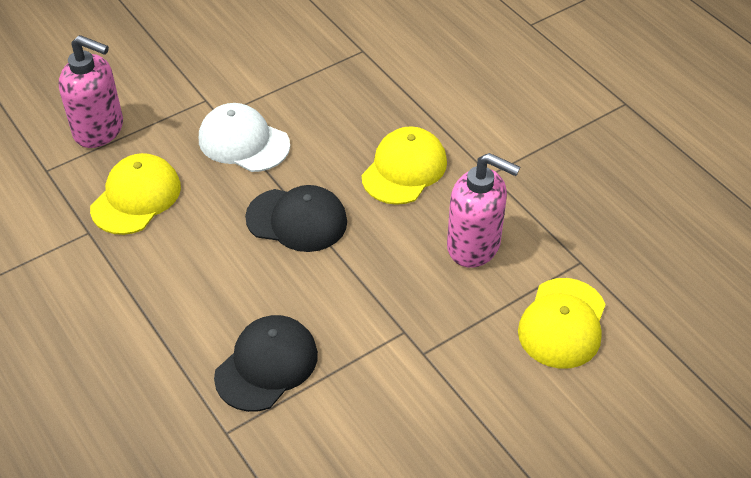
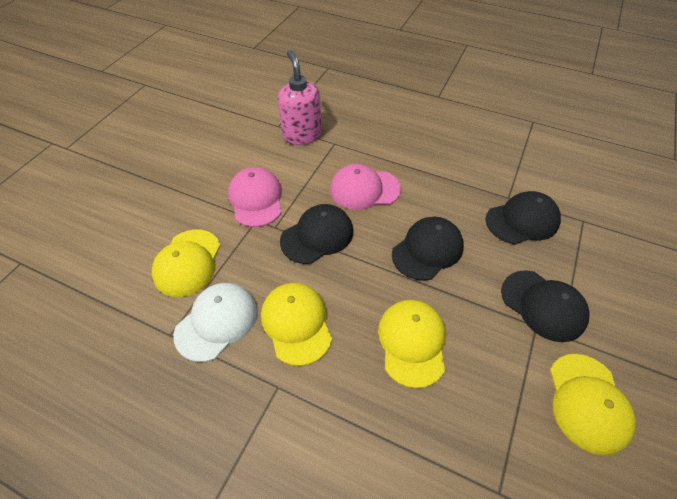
black cap: 2 -> 4
pink cap: 0 -> 2
pink soap dispenser: 2 -> 1
yellow cap: 3 -> 4

